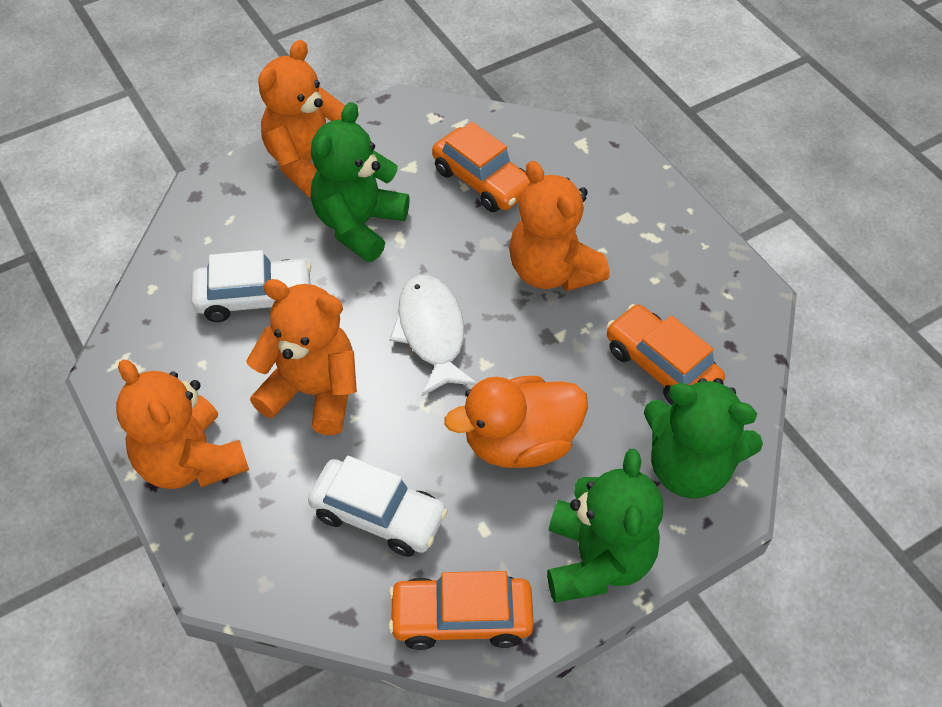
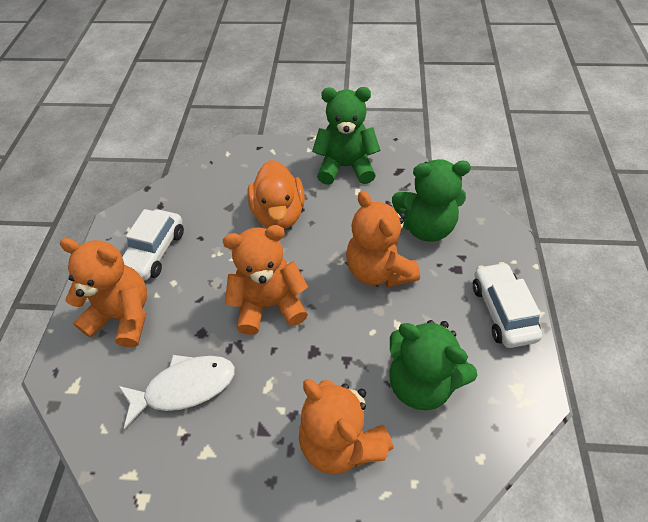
orange car: 3 -> 0

